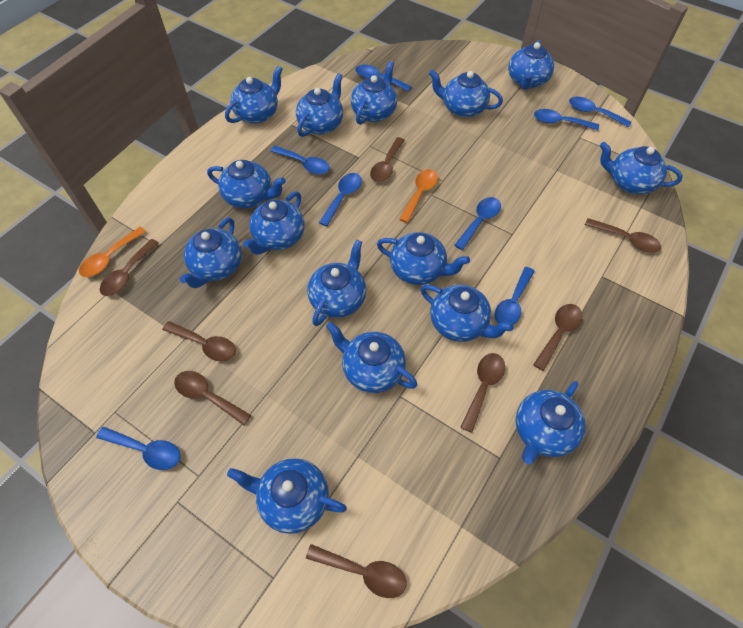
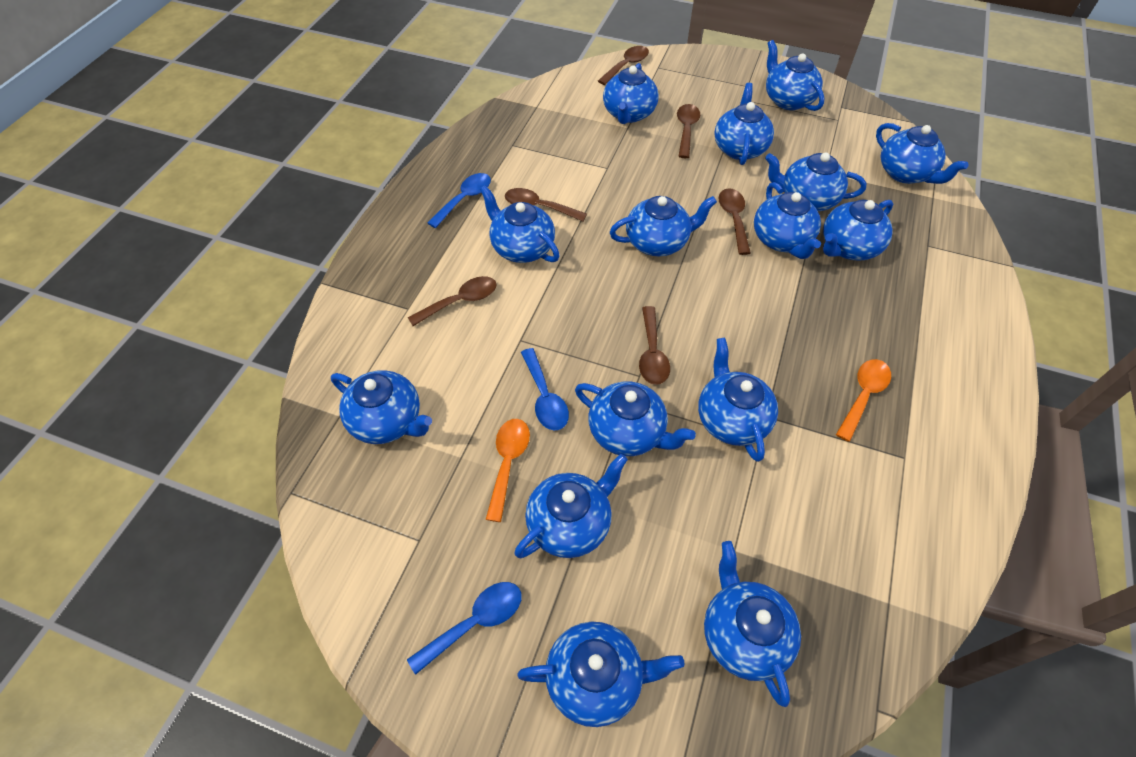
blue spoon: 8 -> 3
brown spoon: 8 -> 6

